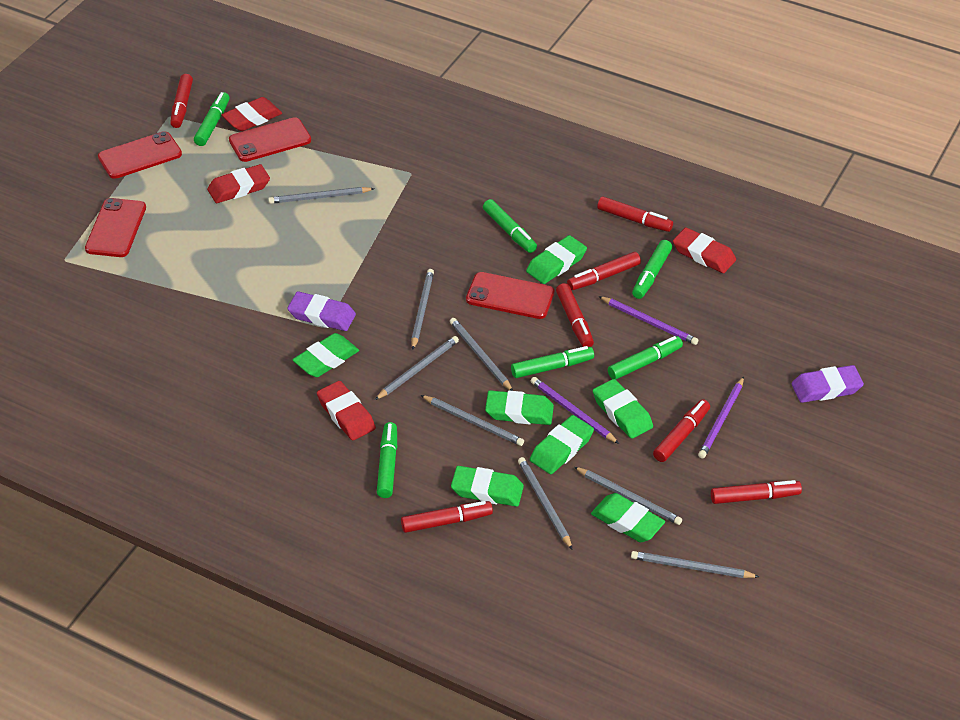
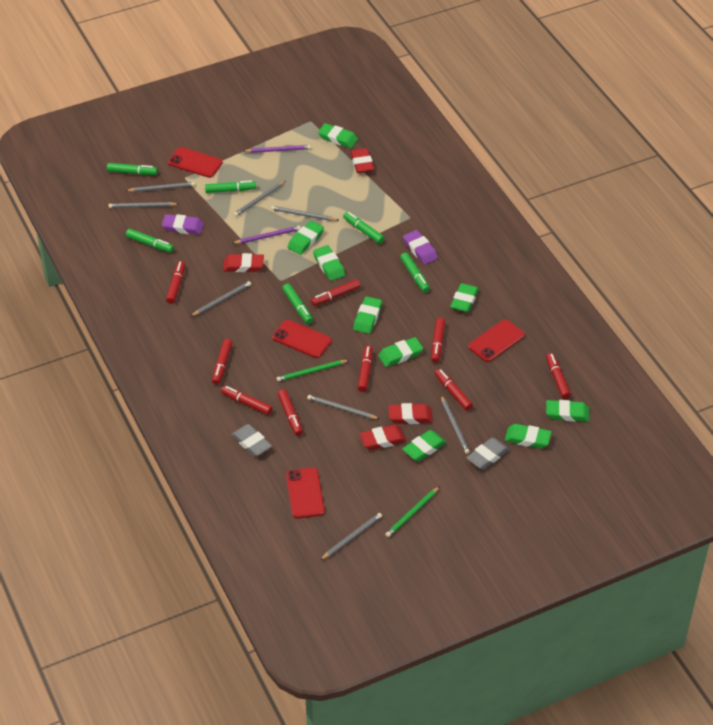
green eraser: 7 -> 9
green pencil: 0 -> 2
grey eraser: 0 -> 2
purple pencil: 3 -> 2
red marker: 7 -> 9

